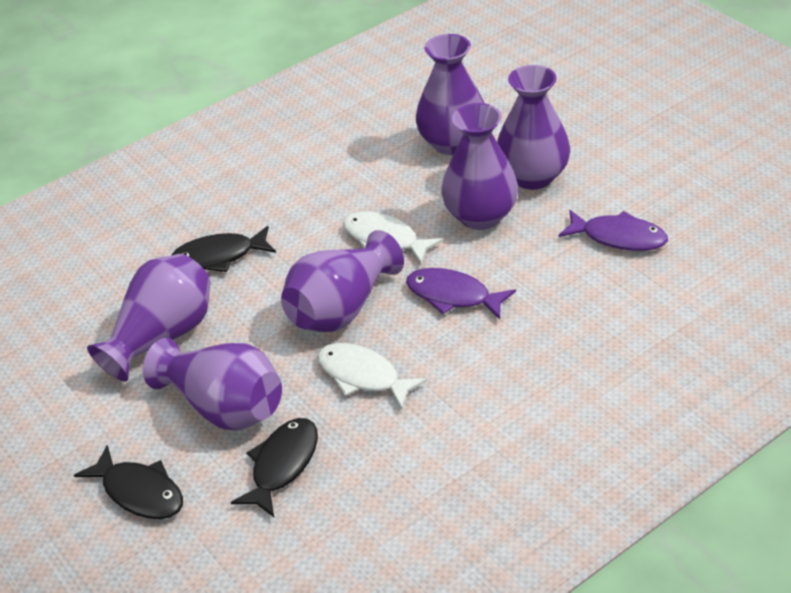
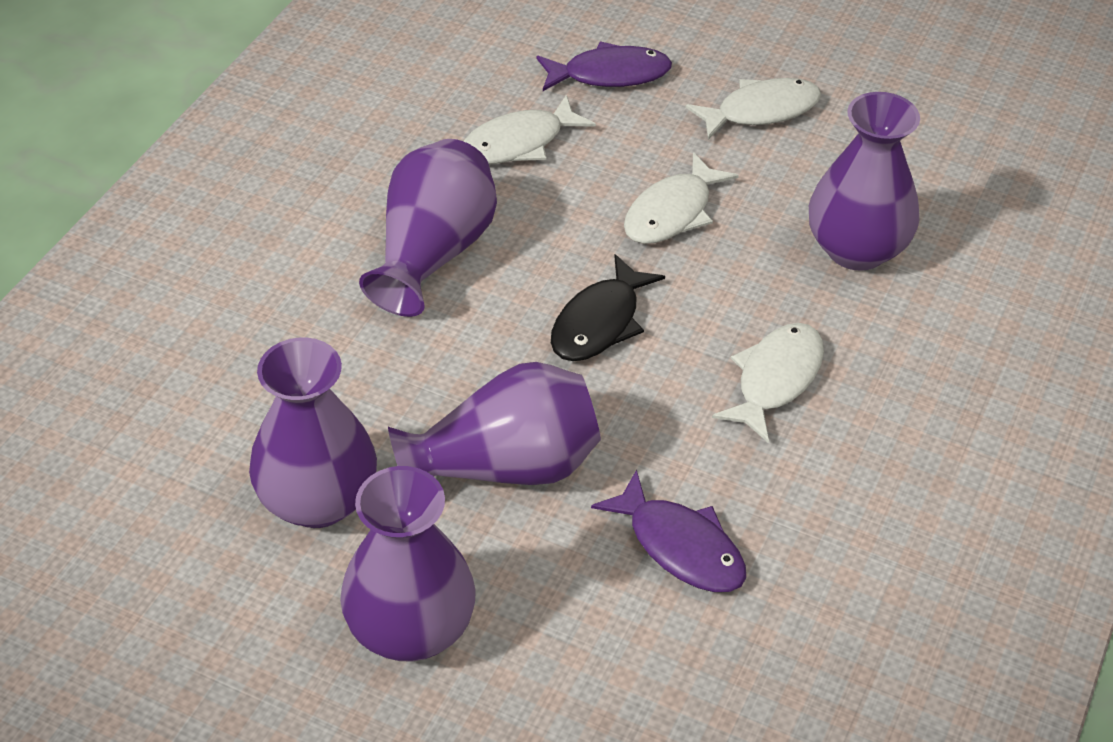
black fish: 3 -> 1
purple vase: 6 -> 5
white fish: 2 -> 4

